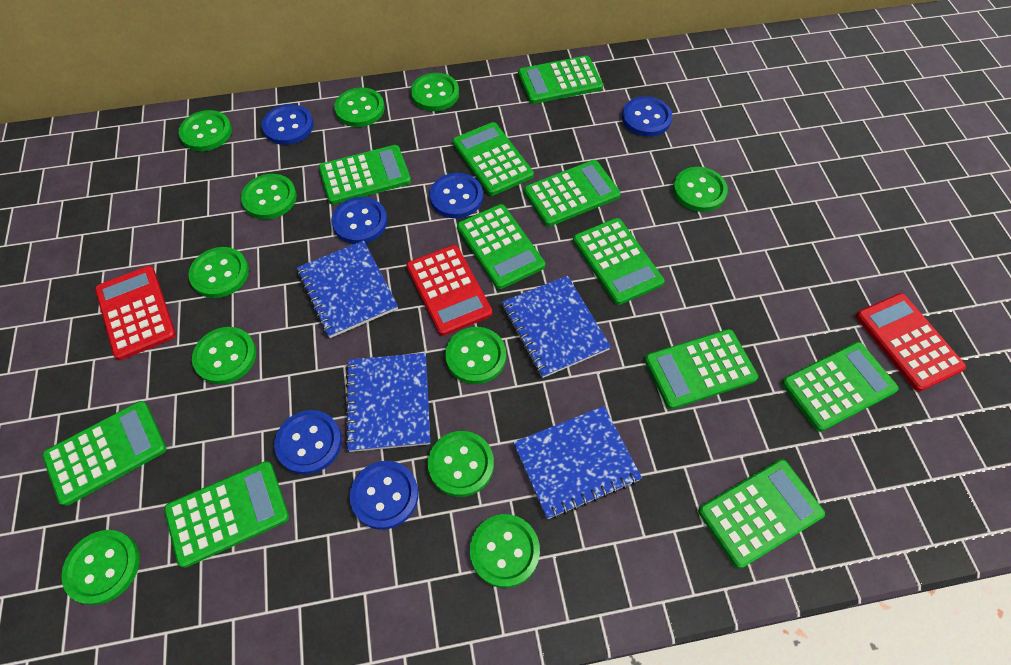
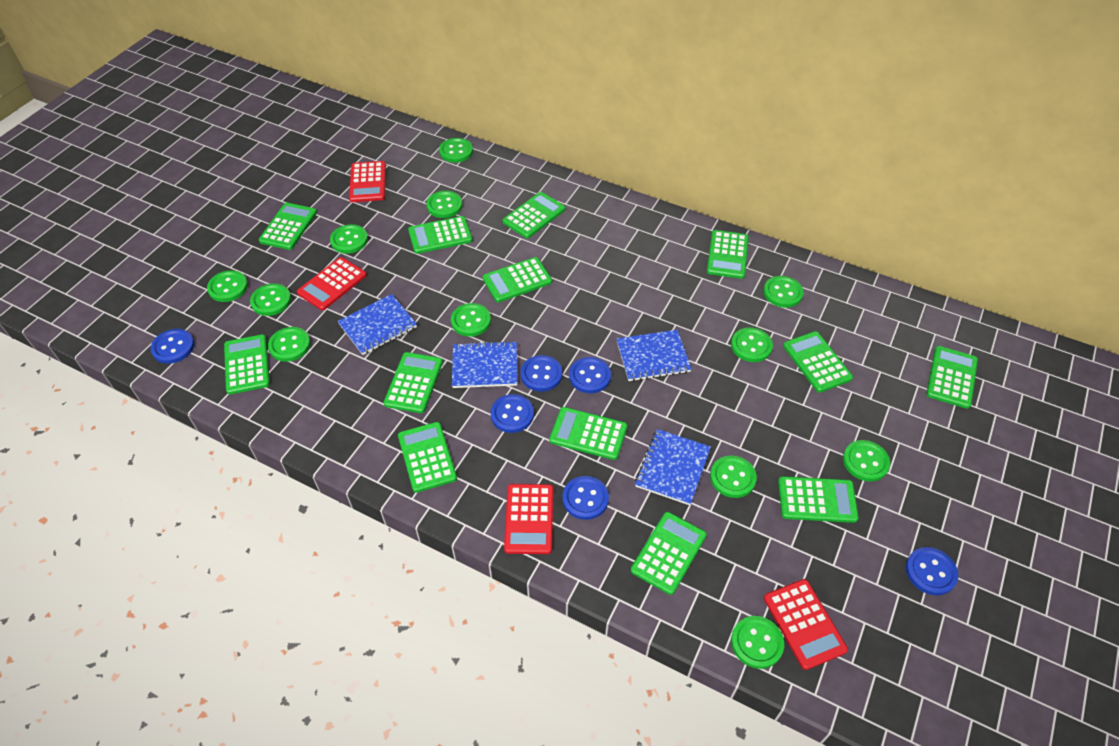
green button: 11 -> 12
green calculator: 11 -> 13
red calculator: 3 -> 4

